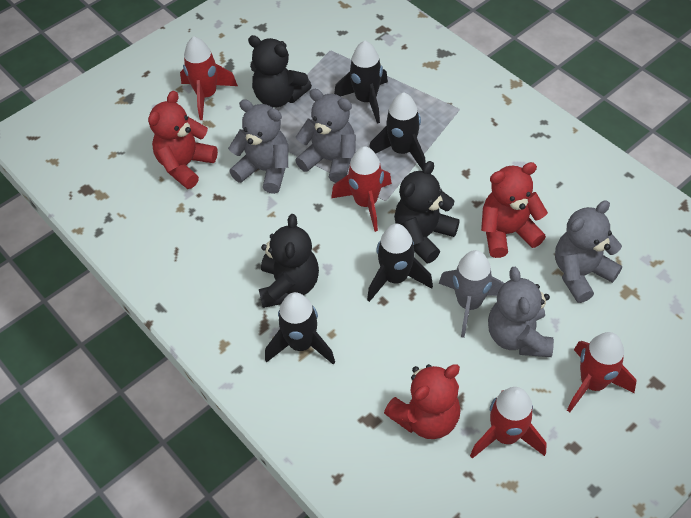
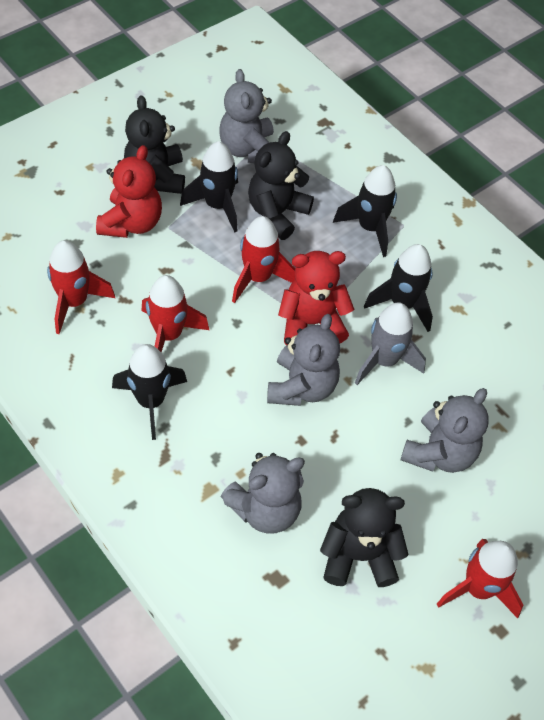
red teddy bear: 3 -> 2

